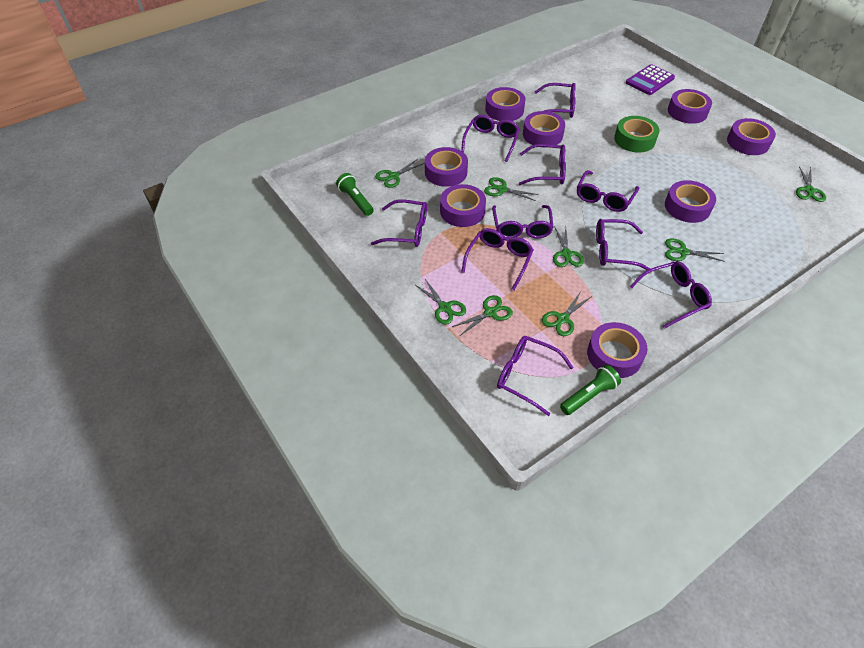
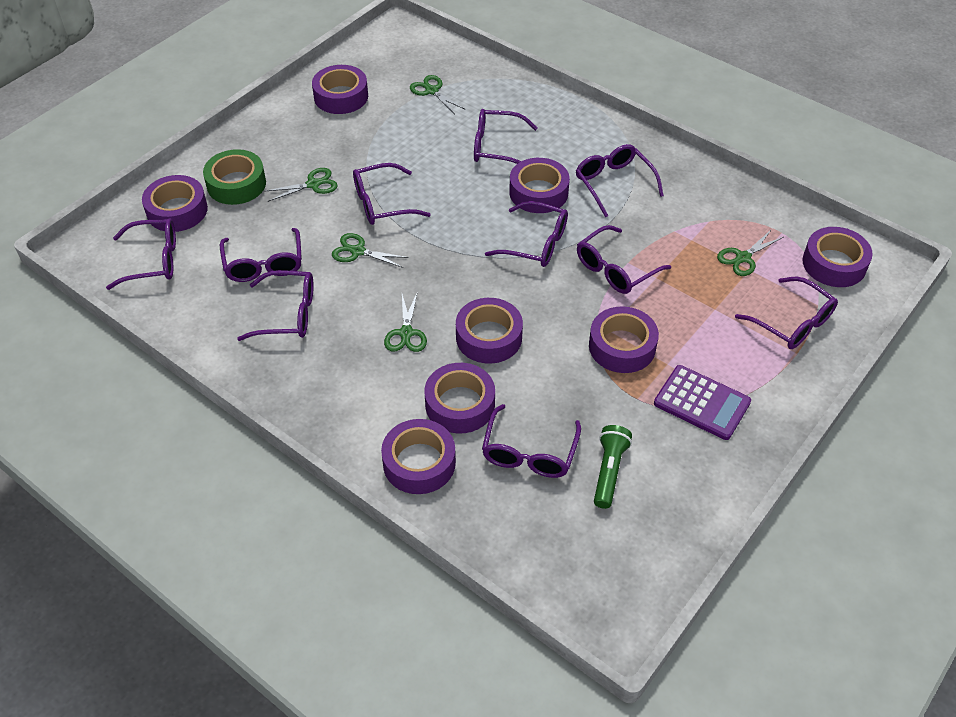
green flashlight: 2 -> 1
green scissors: 8 -> 5

